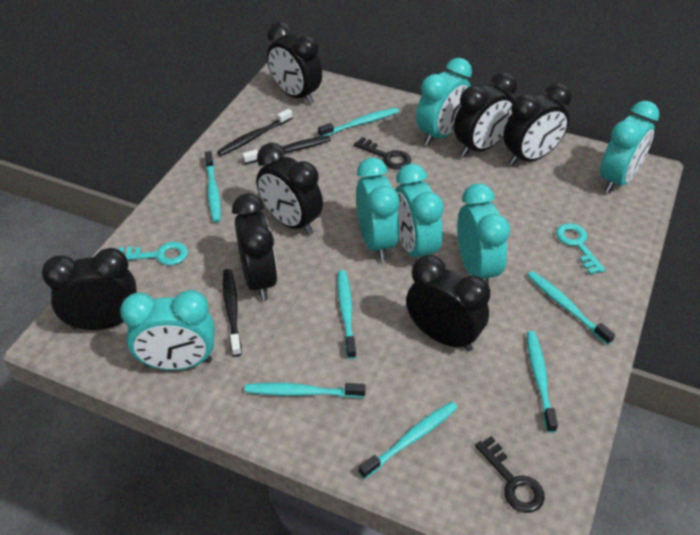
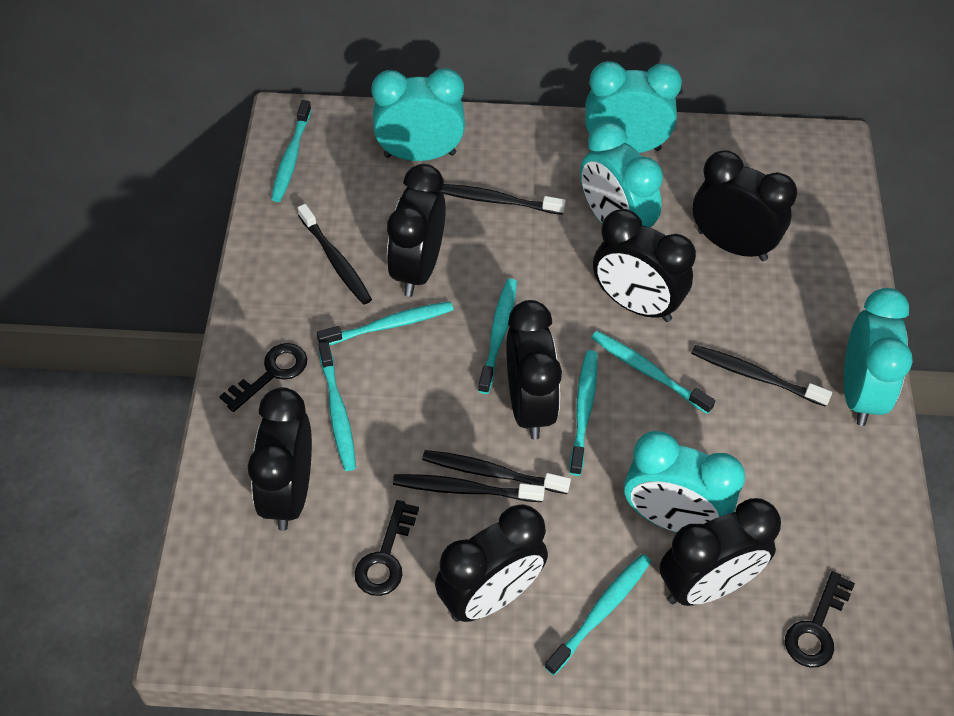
black key: 2 -> 3
black toothbrush: 3 -> 5
turquoise clock: 6 -> 5
turquoise key: 2 -> 0

